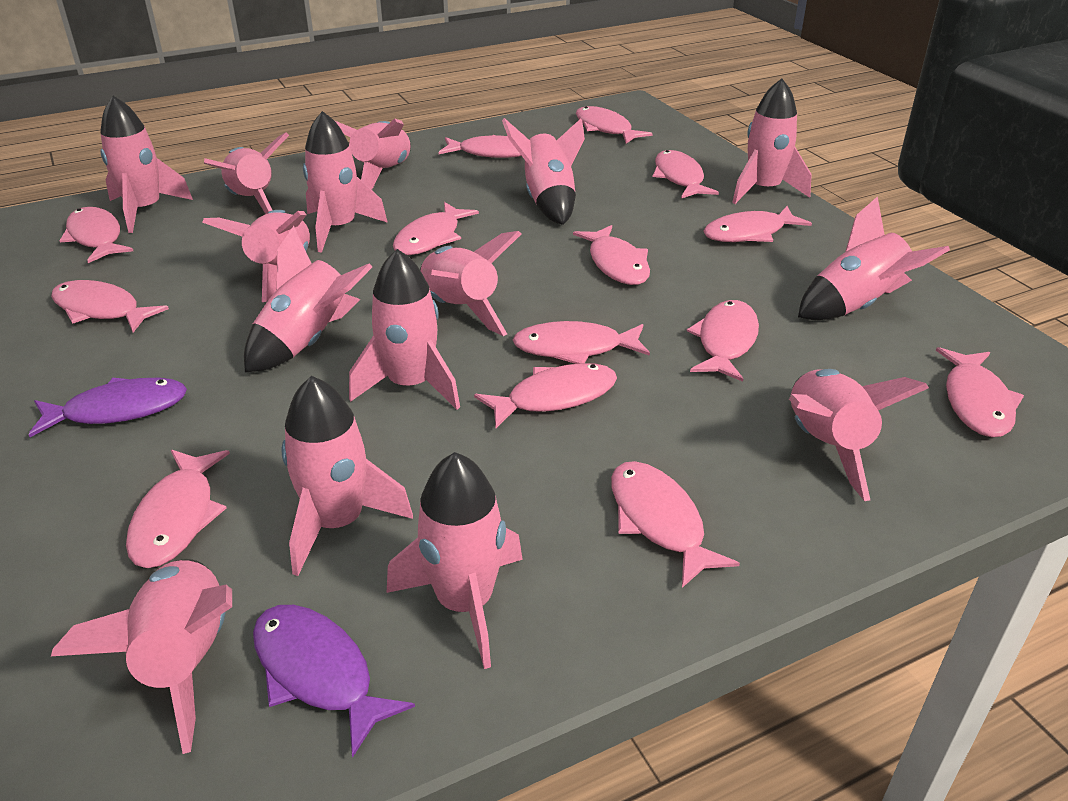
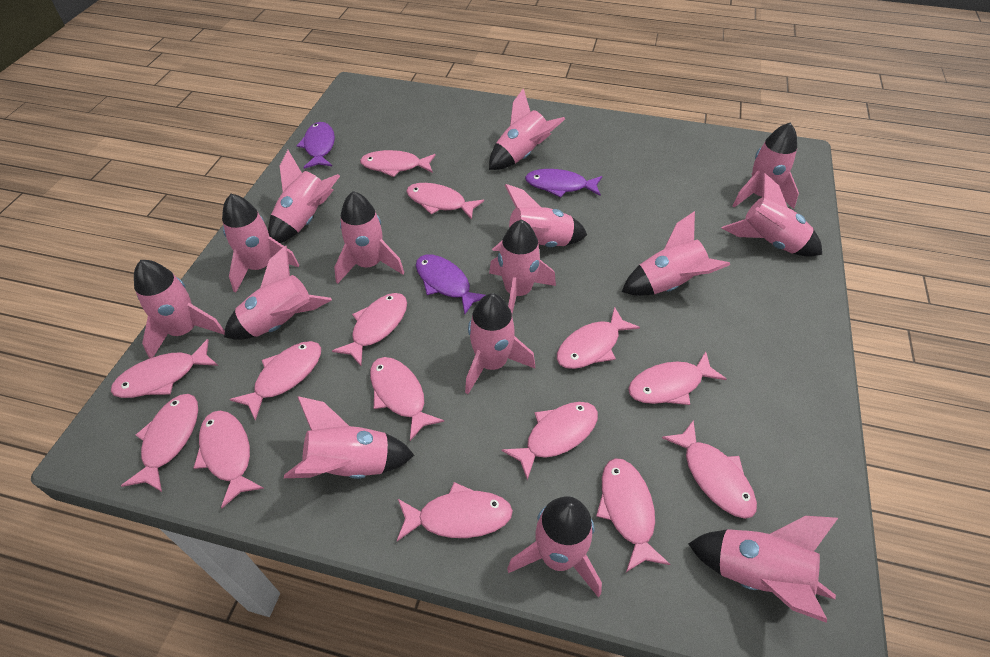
purple fish: 2 -> 3

